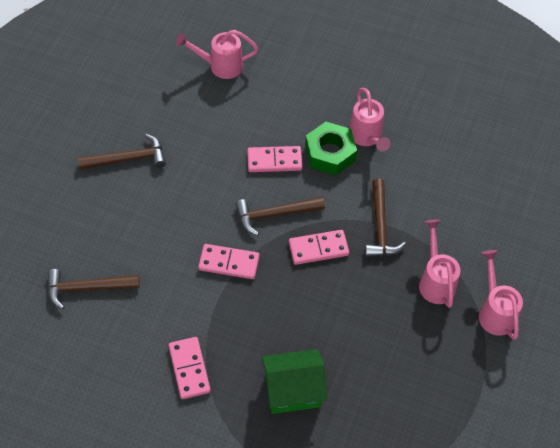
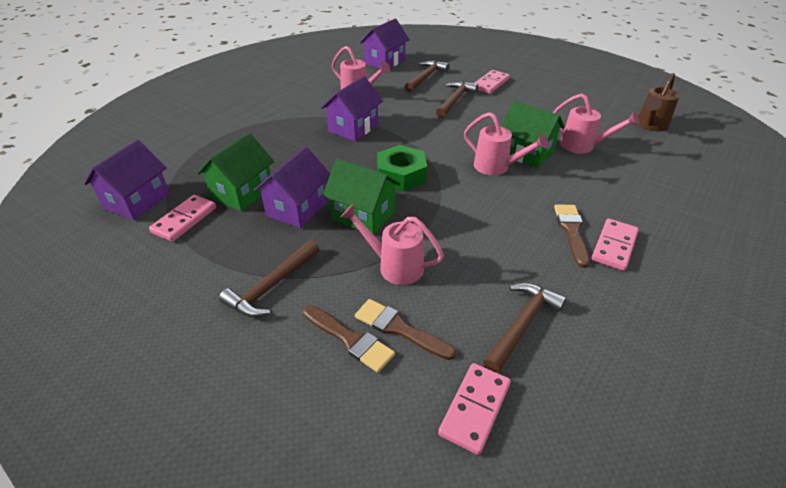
brown brush: 0 -> 3
brown watering can: 0 -> 1
green house: 1 -> 3
purple house: 0 -> 4

